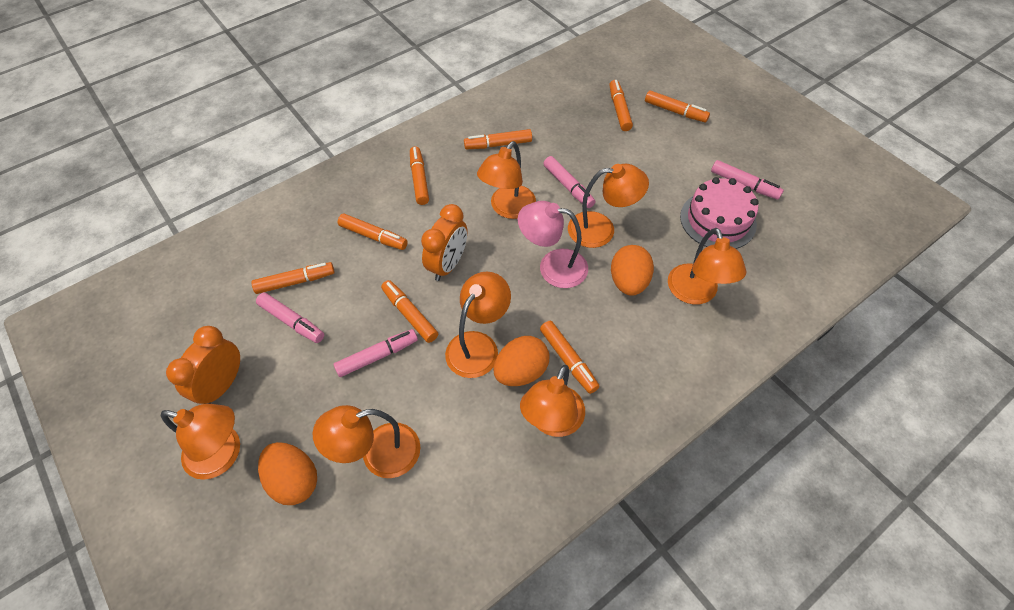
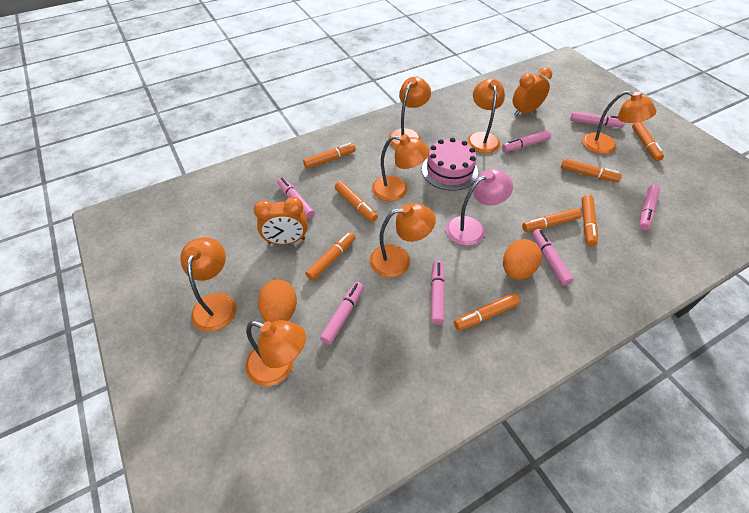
orange egg: 3 -> 2
pink marker: 4 -> 7

